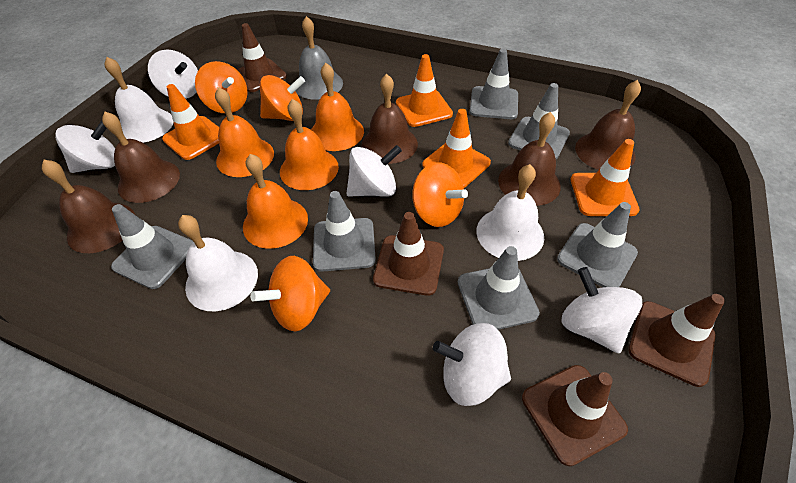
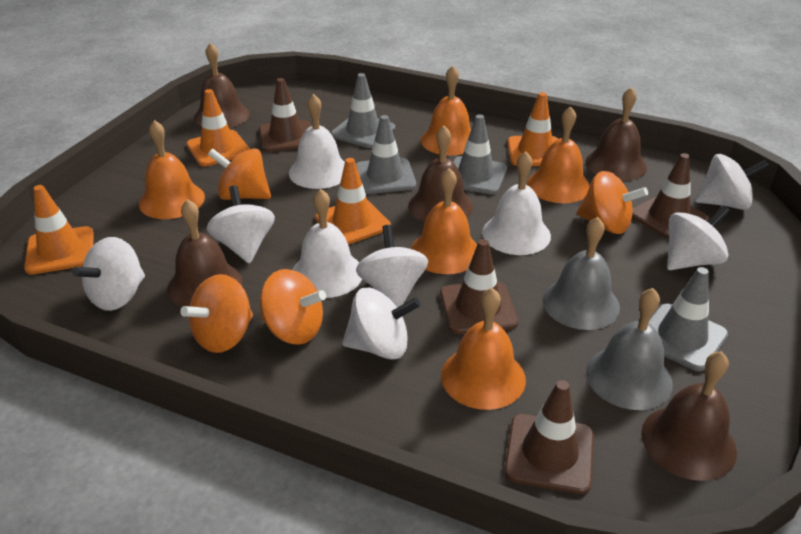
grey bell: 1 -> 2
grey traffic cone: 6 -> 4
orange bell: 4 -> 5
white spinning top: 5 -> 6

